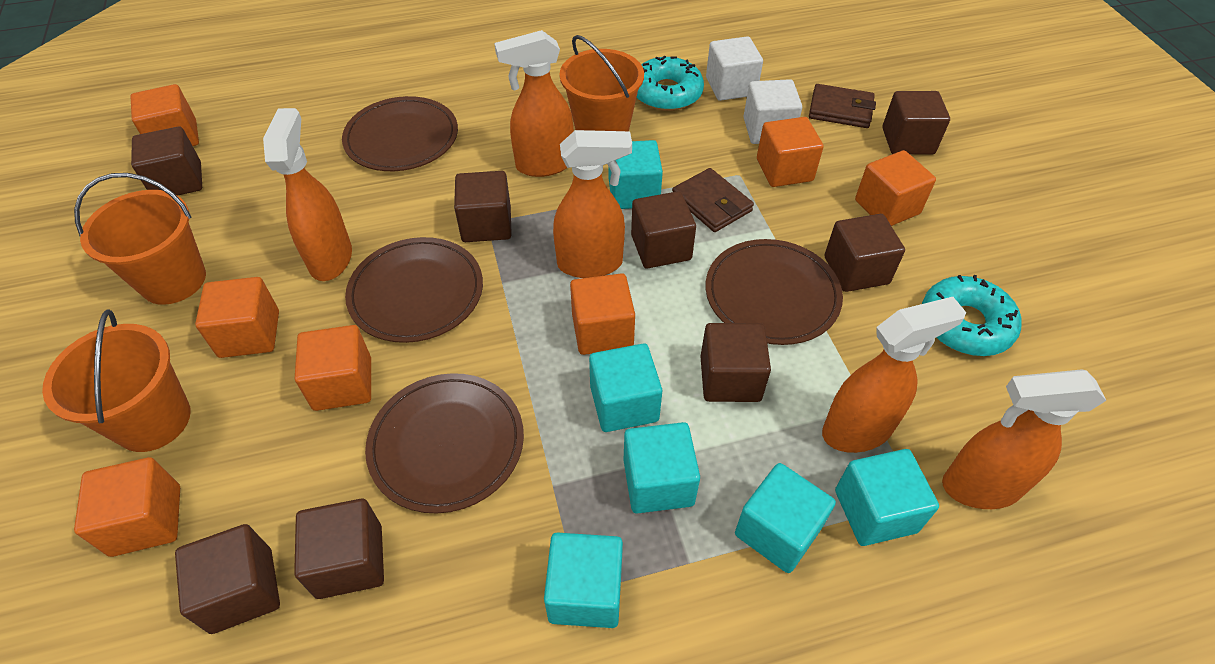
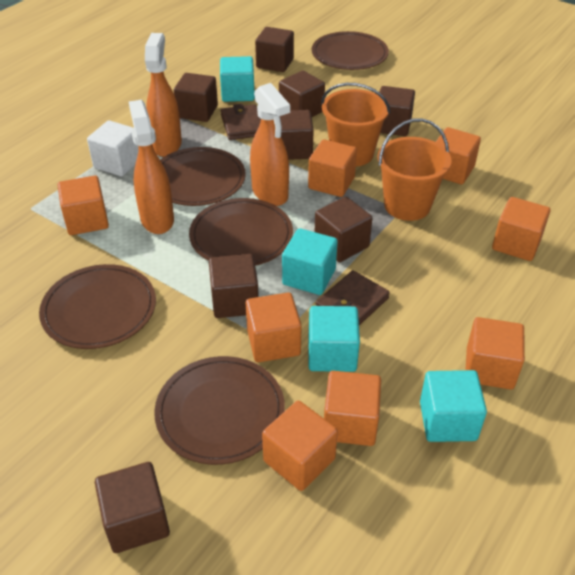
brown plate: 4 -> 5
orange bucket: 3 -> 2
orange cube: 7 -> 8
orange spray bottle: 5 -> 3
turquoise cube: 6 -> 4
turquoise donut: 2 -> 0
white cube: 2 -> 1

